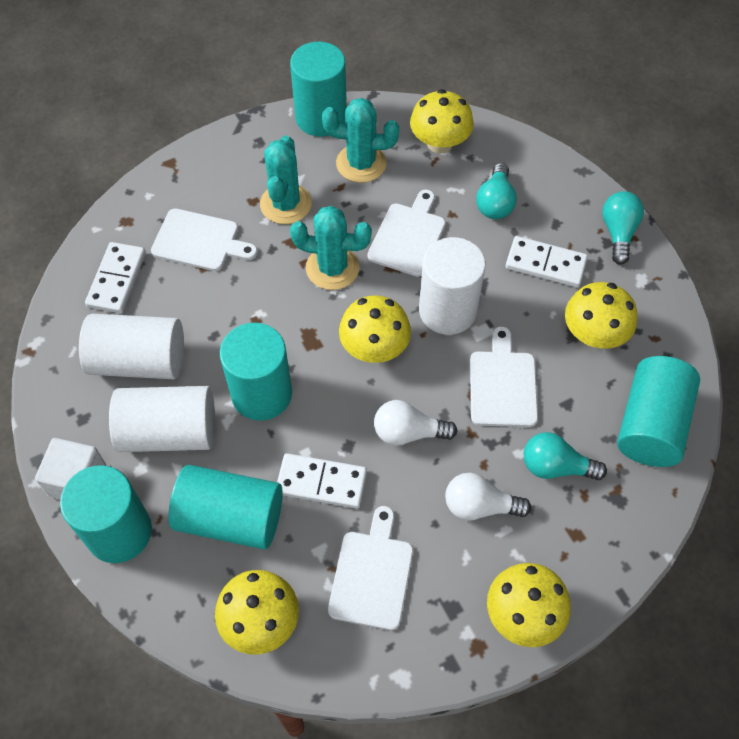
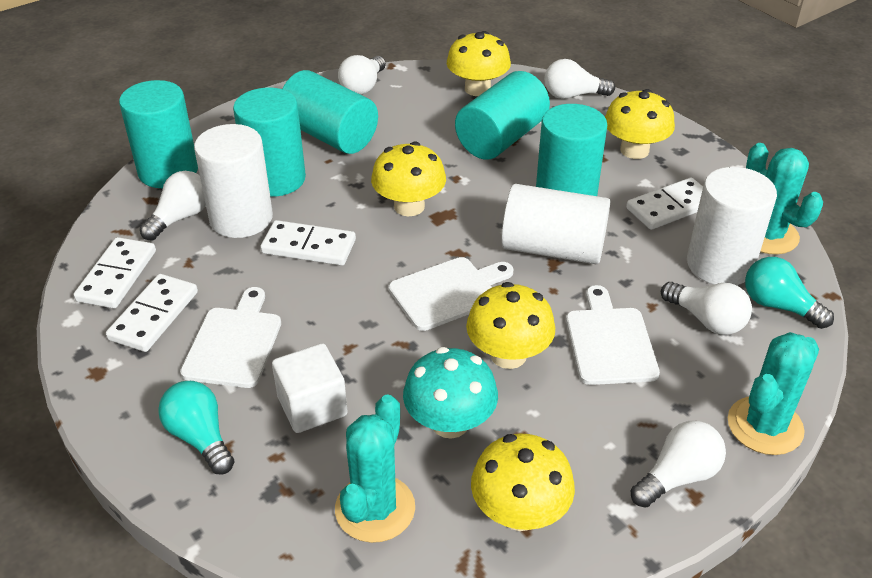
turquoise light bulb: 3 -> 2
turquoise mushroom: 0 -> 1
white cutting board: 4 -> 3
white domino: 3 -> 4
white light bulb: 2 -> 5

